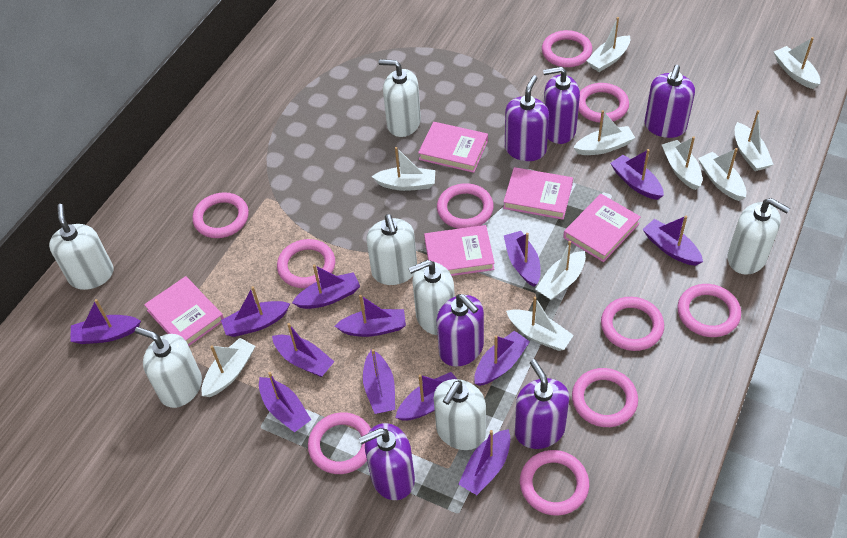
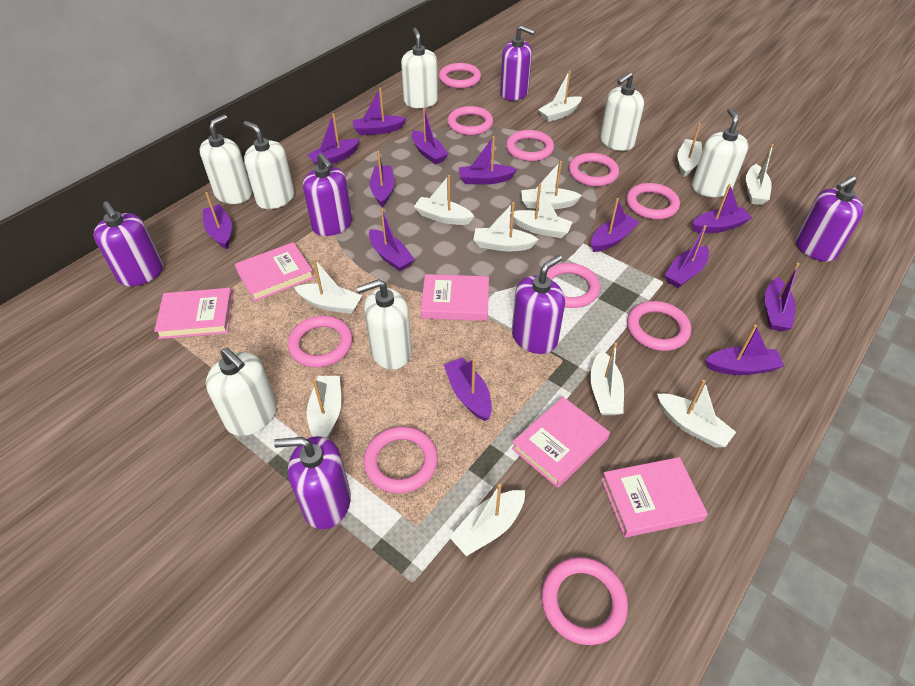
white boat: 10 -> 12

